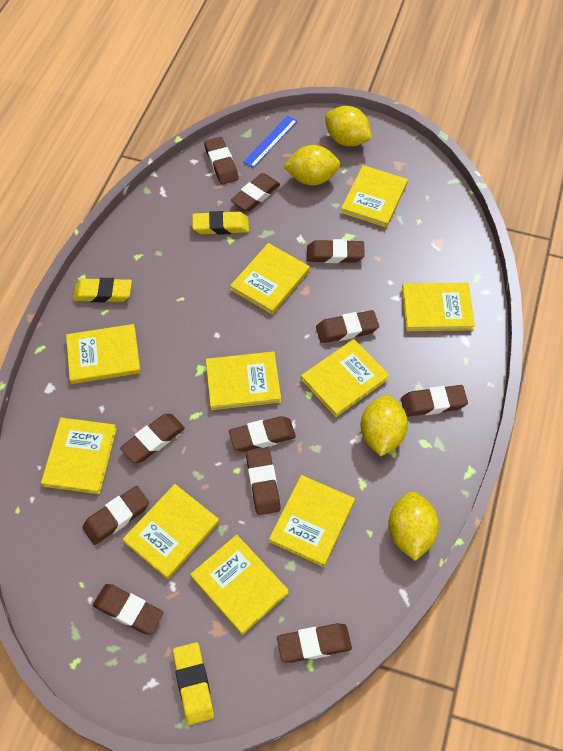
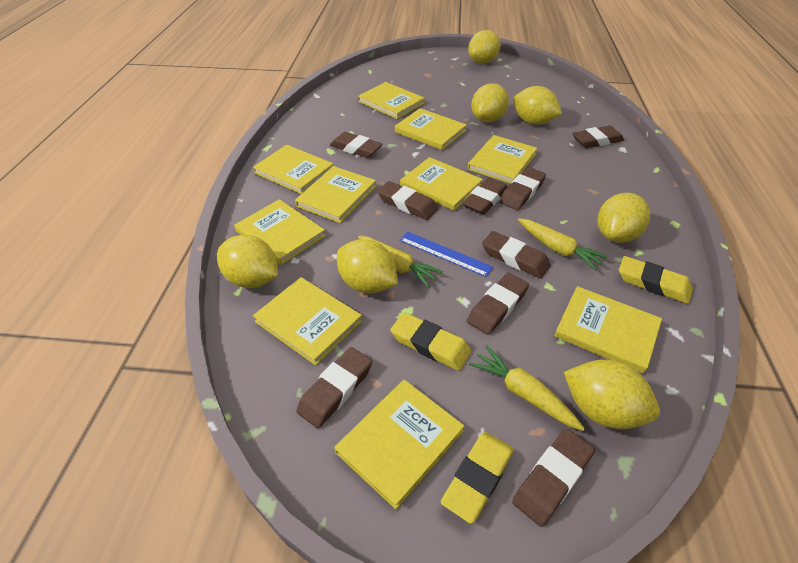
brown eraser: 11 -> 9
yellow carrot: 0 -> 3
yellow lemon: 4 -> 7

